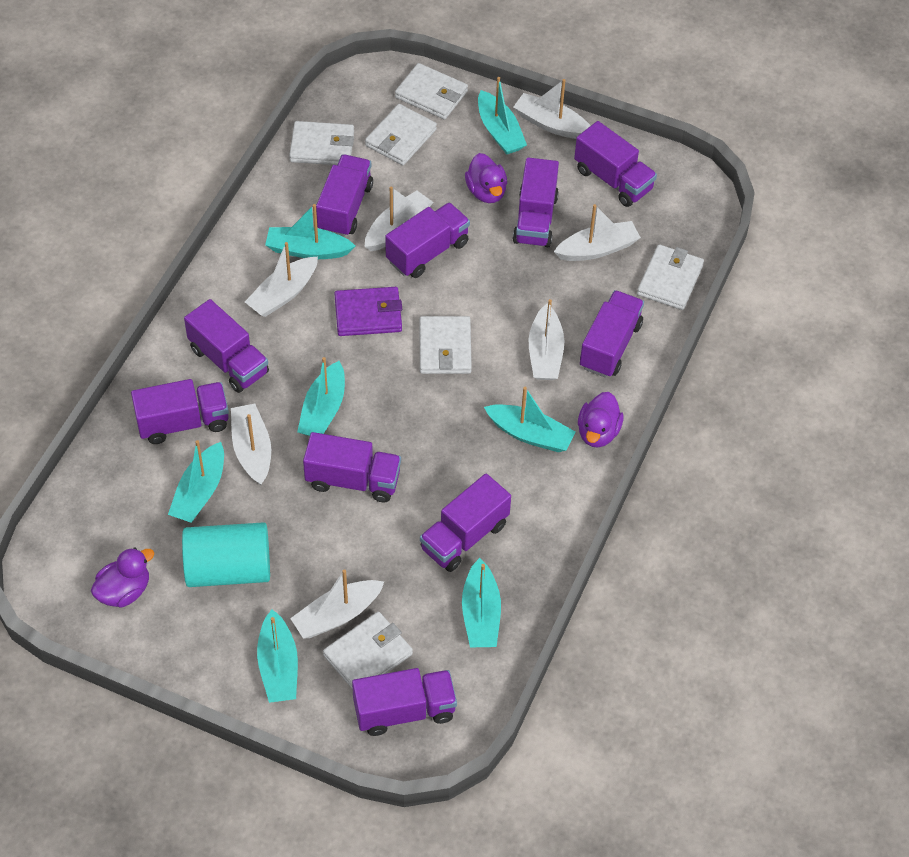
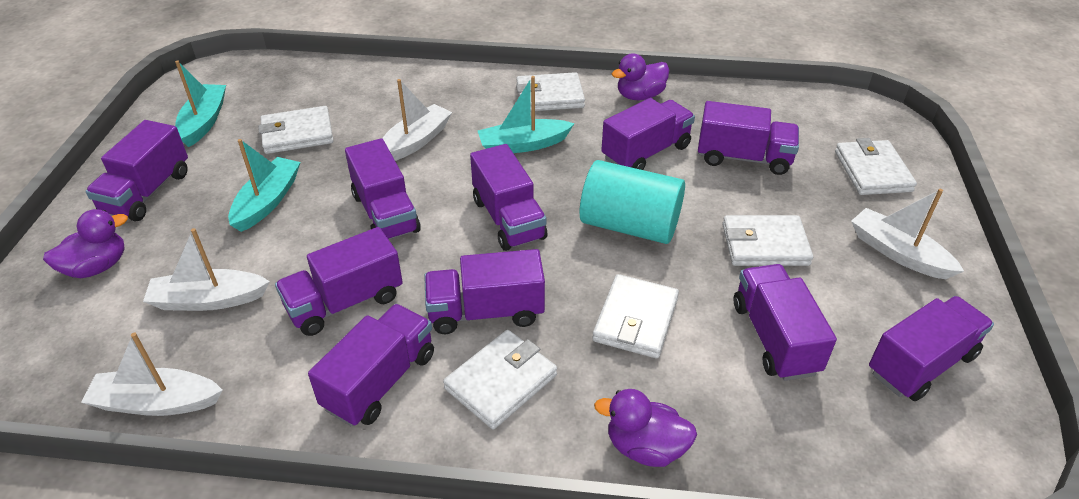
purple wallet: 1 -> 0
turquoise boat: 7 -> 3
white boat: 7 -> 4

